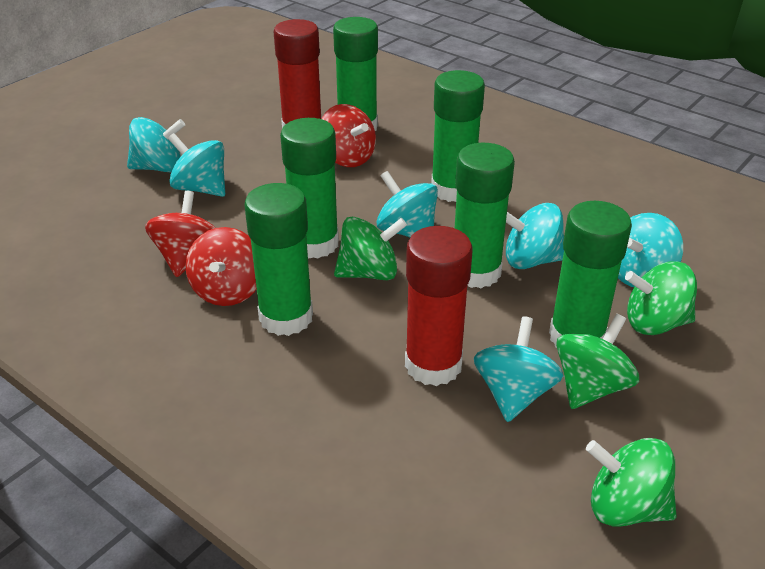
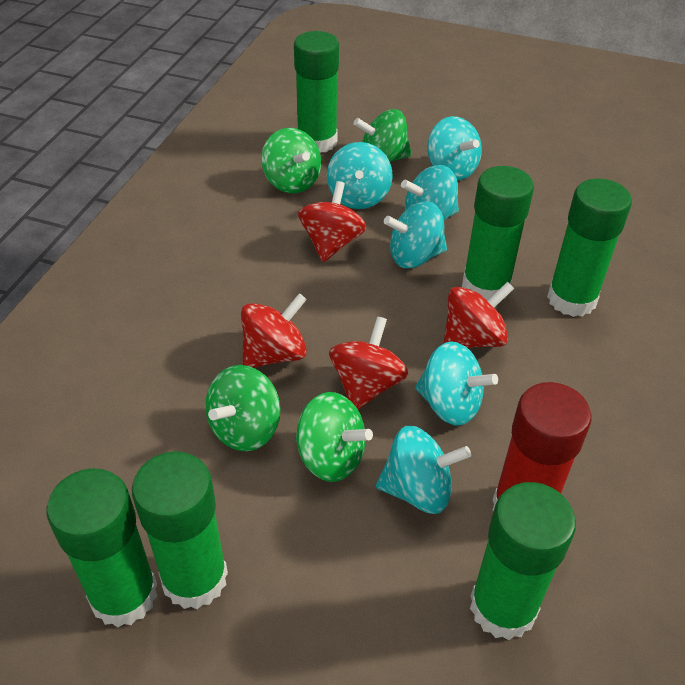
red glue stick: 2 -> 1
red spinning top: 3 -> 4

